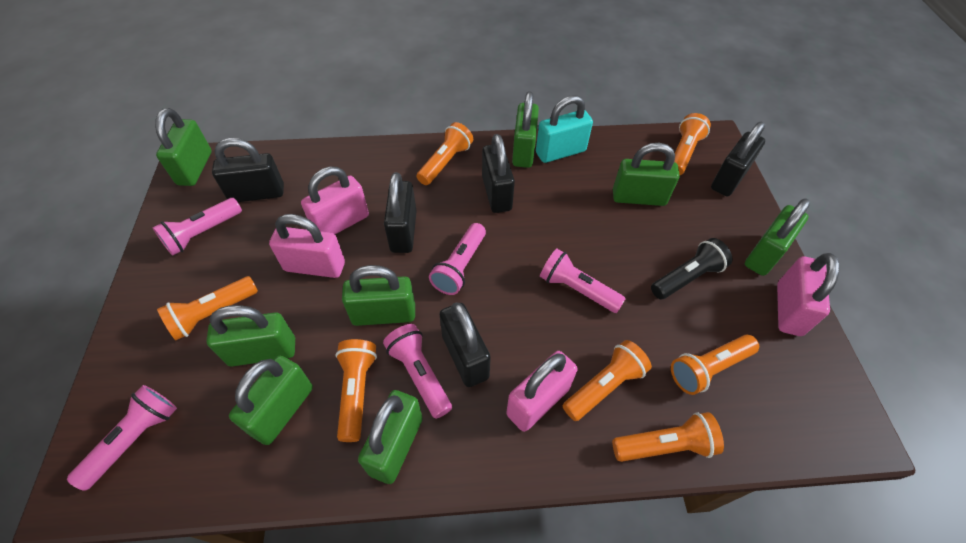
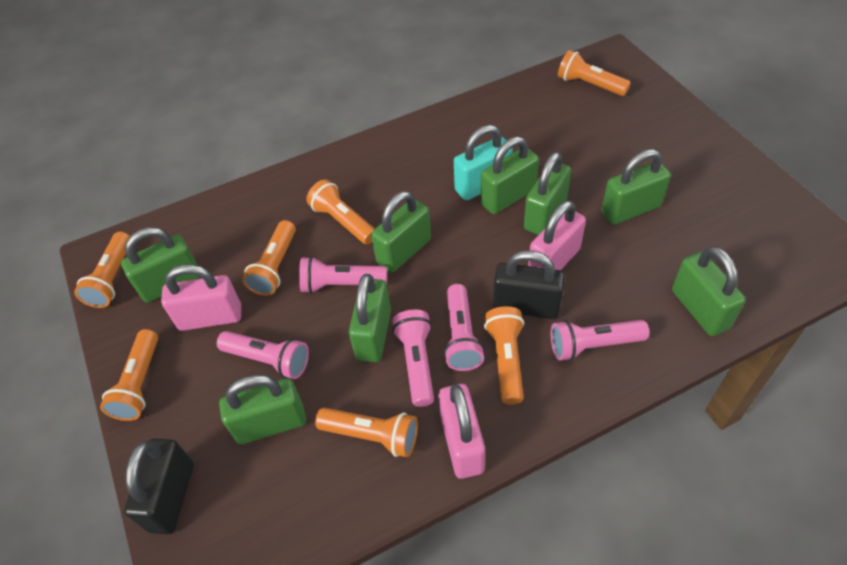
black flashlight: 1 -> 0
black padlock: 5 -> 2
pink padlock: 4 -> 3

